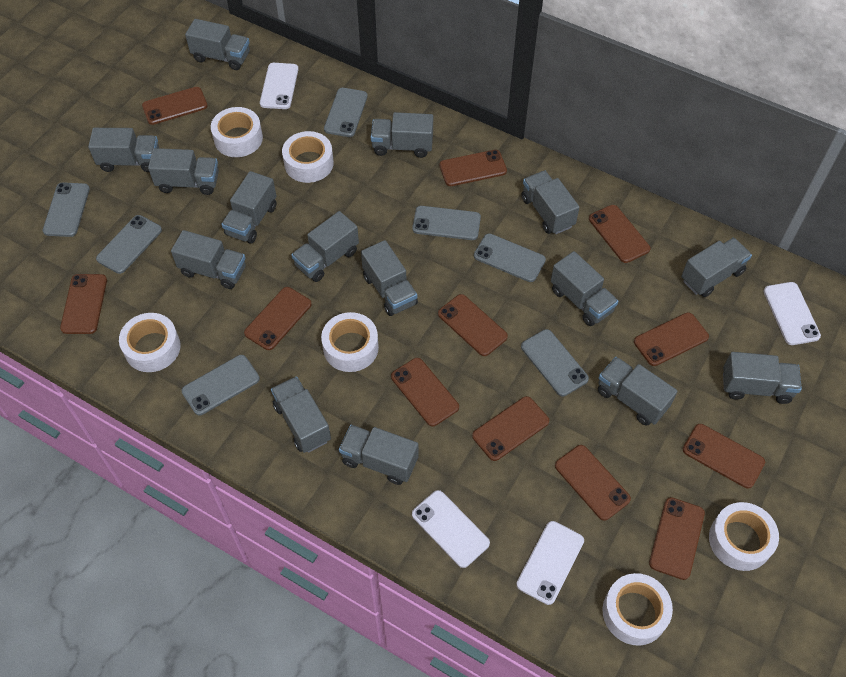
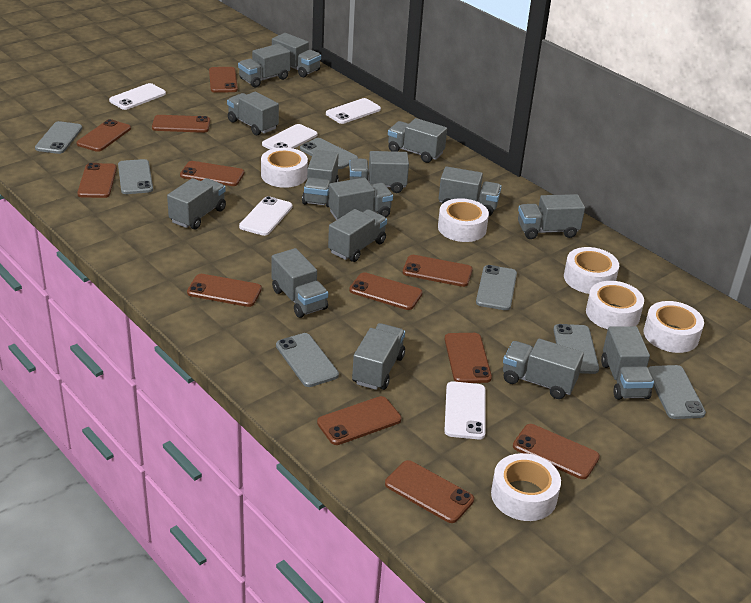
white phone: 4 -> 5

